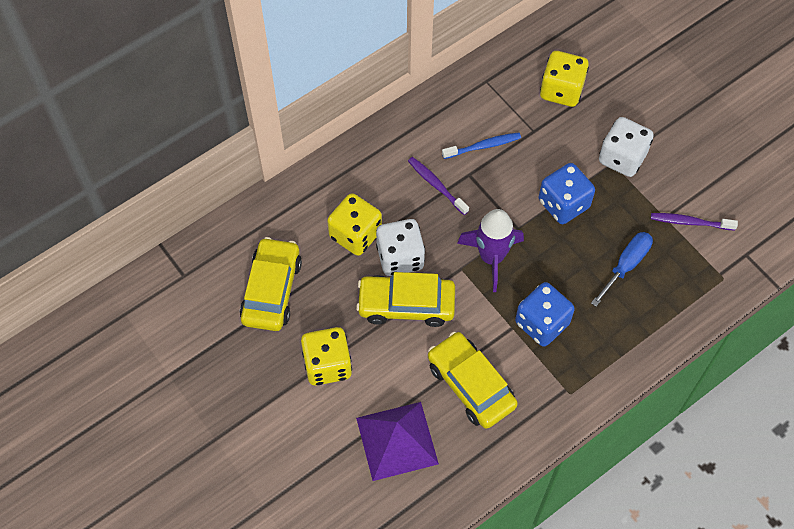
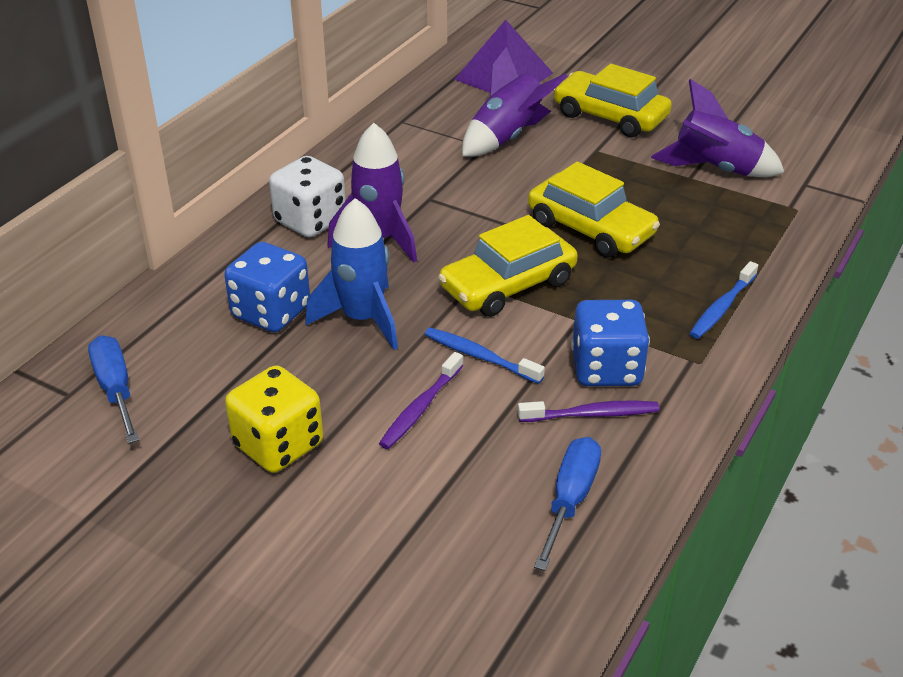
blue rocket: 0 -> 1
blue screwdriver: 1 -> 2
blue toothbrush: 1 -> 2
purple rocket: 1 -> 3
white dice: 2 -> 1
yellow dice: 3 -> 1

